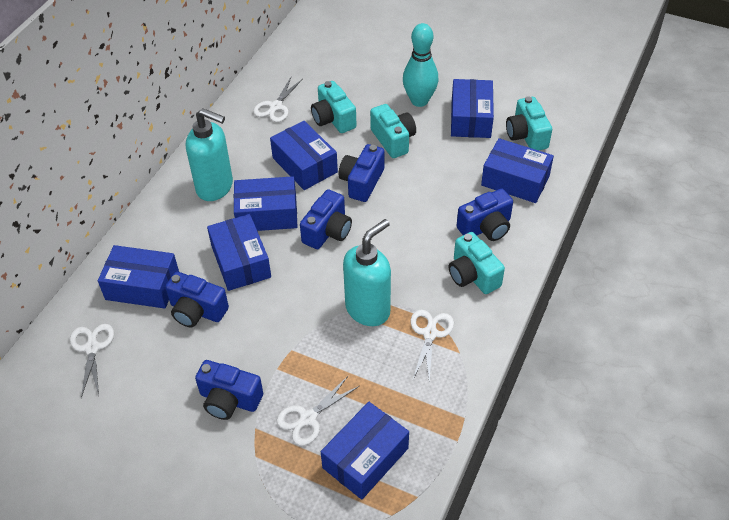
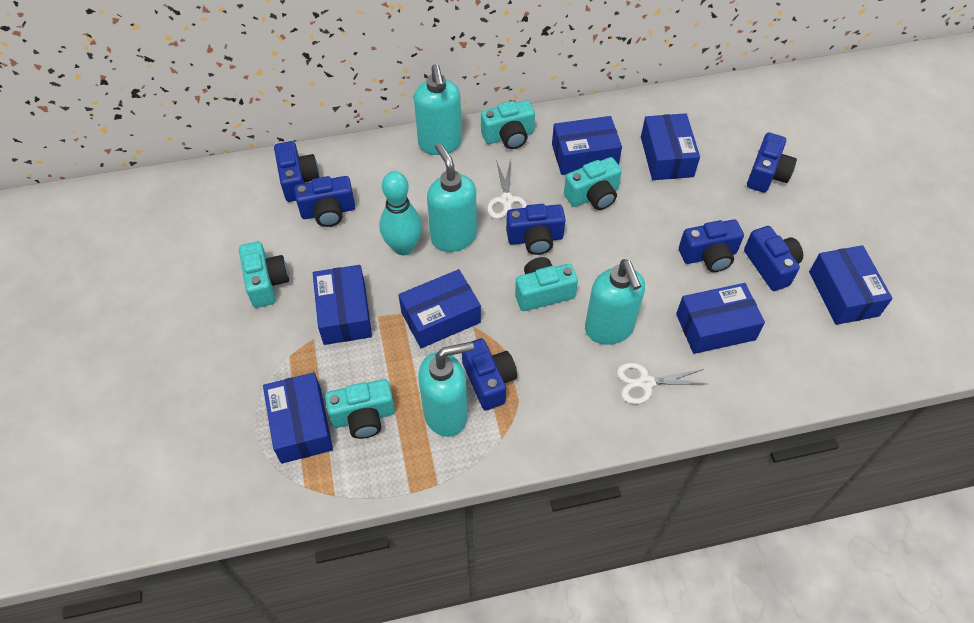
blue camera: 5 -> 7
turquoise camera: 4 -> 5
turquoise soap dispenser: 2 -> 4
white scissors: 4 -> 2

